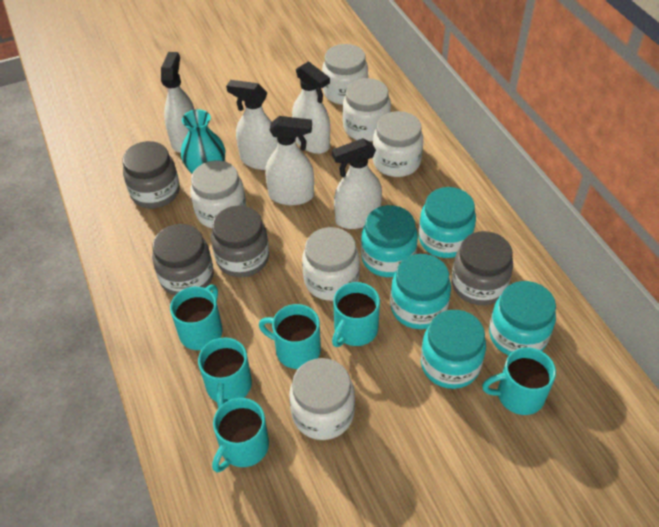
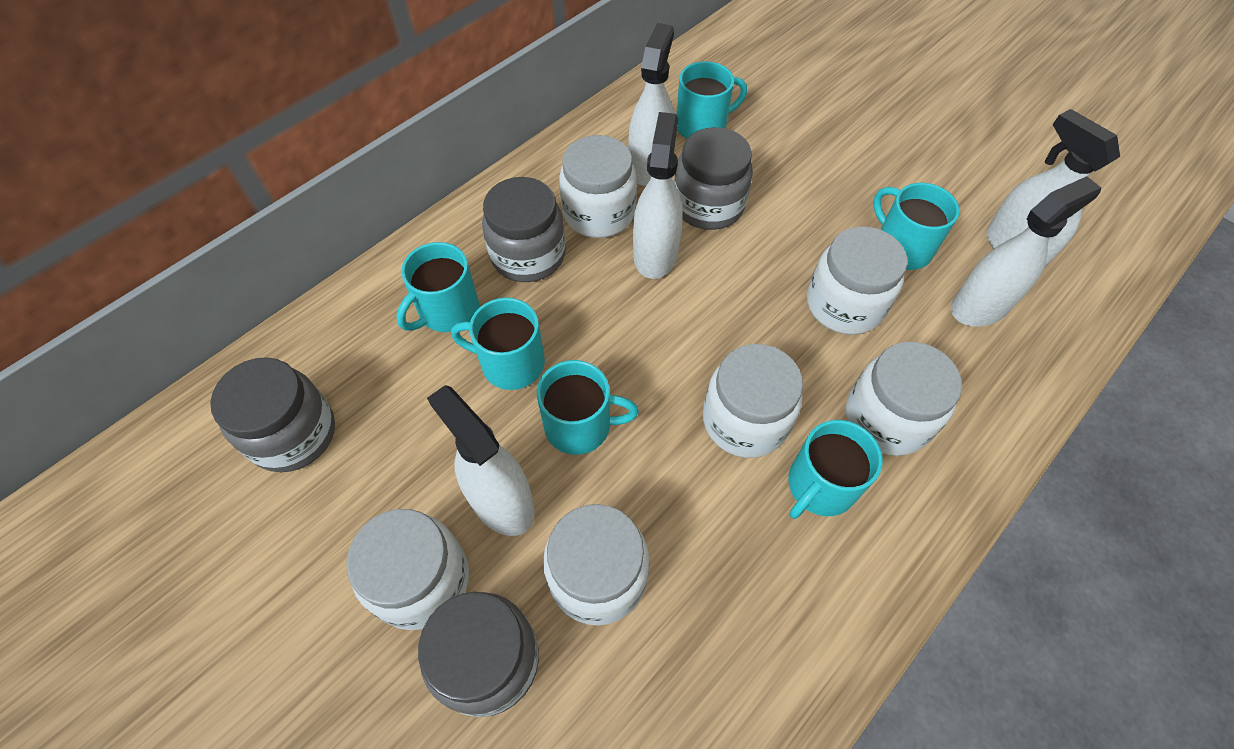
turquoise jar: 5 -> 0
turquoise vase: 1 -> 0

